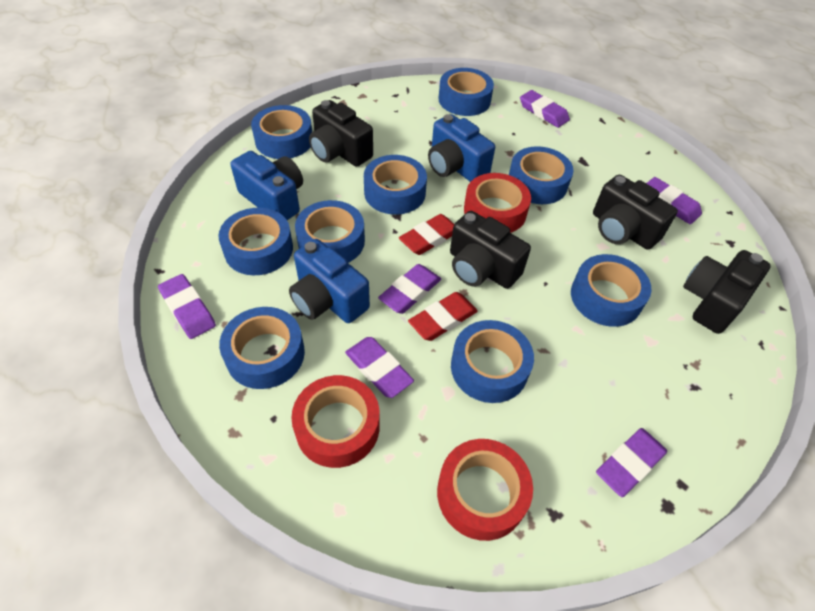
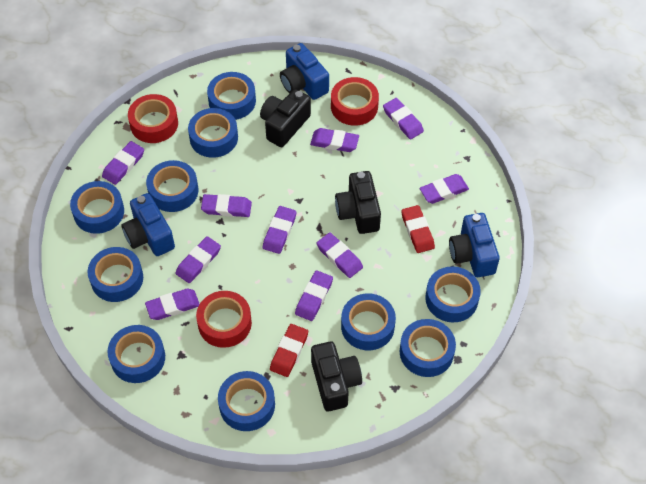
black camera: 4 -> 3
blue tape: 9 -> 10
purple eraser: 6 -> 10

